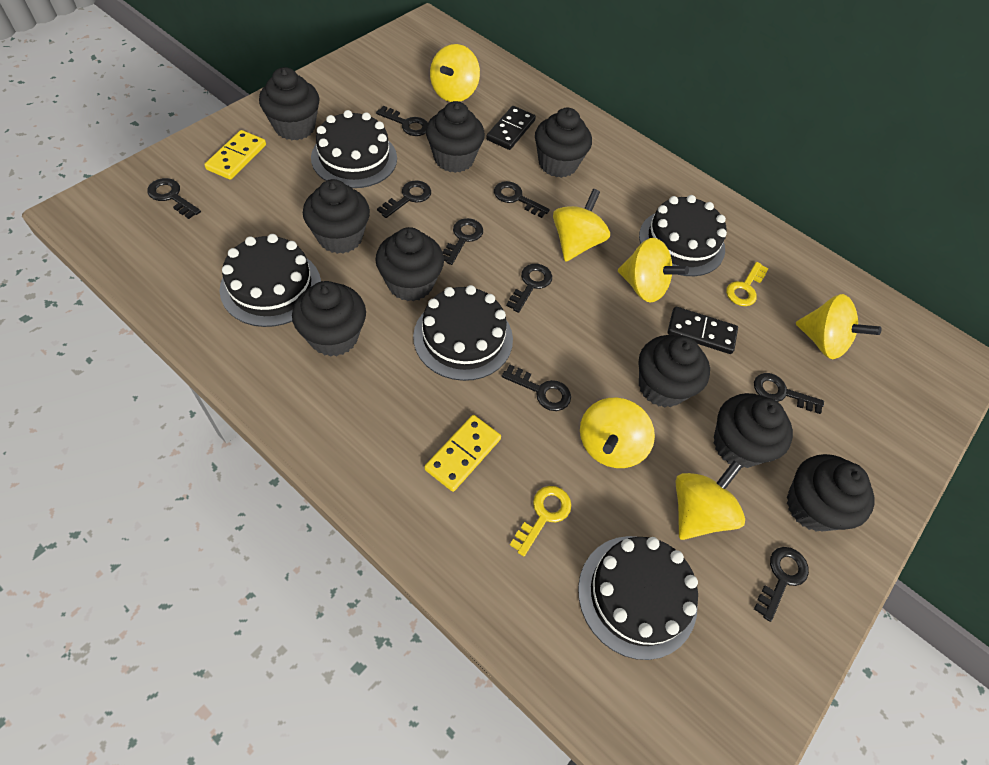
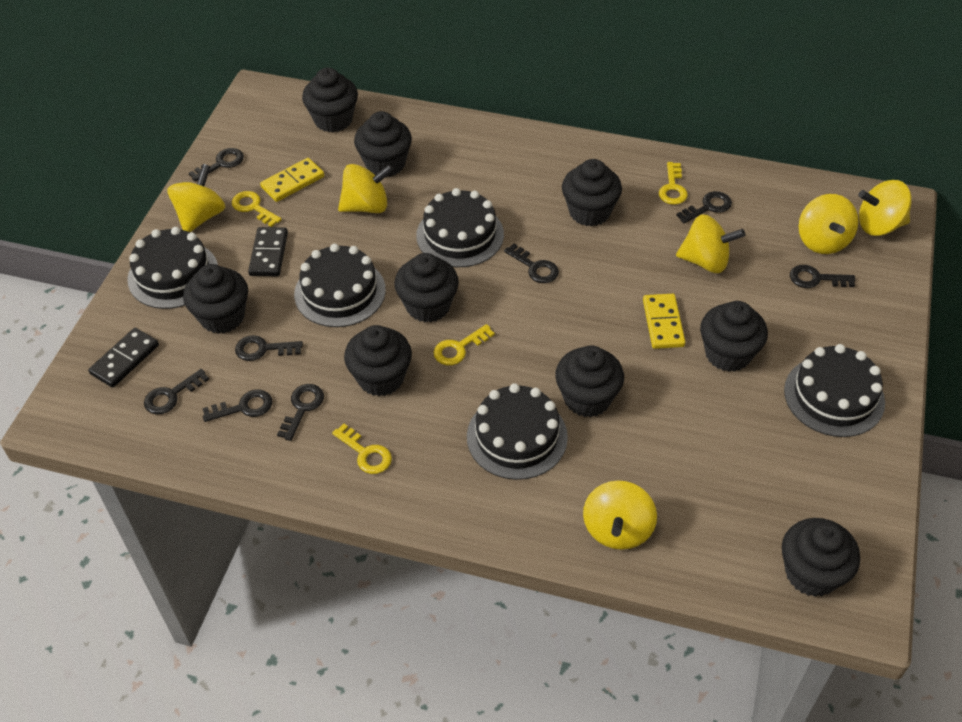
black key: 9 -> 8
yellow key: 2 -> 4

